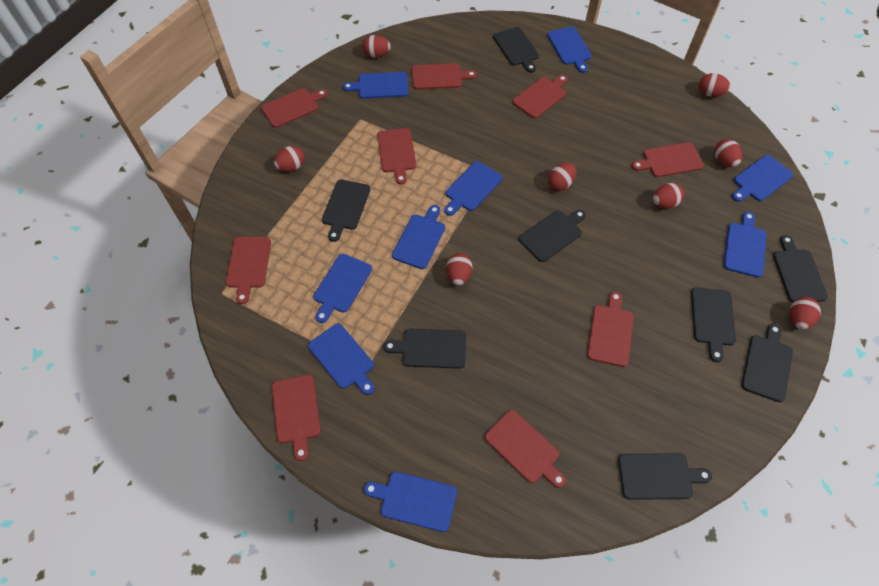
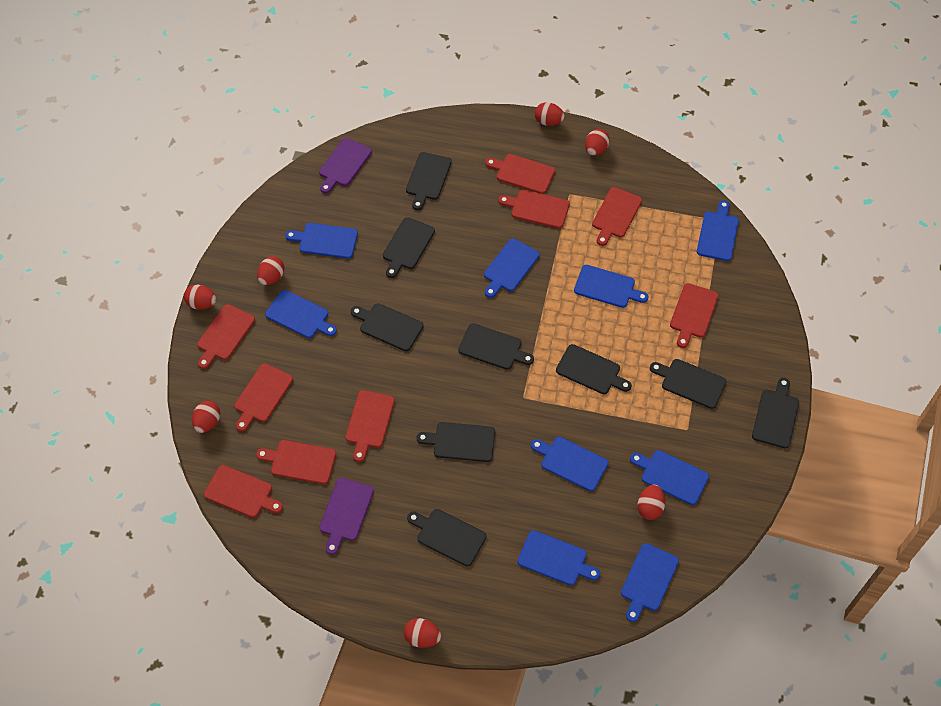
black cutting board: 8 -> 9
purple cutting board: 0 -> 2
red egg: 8 -> 7

